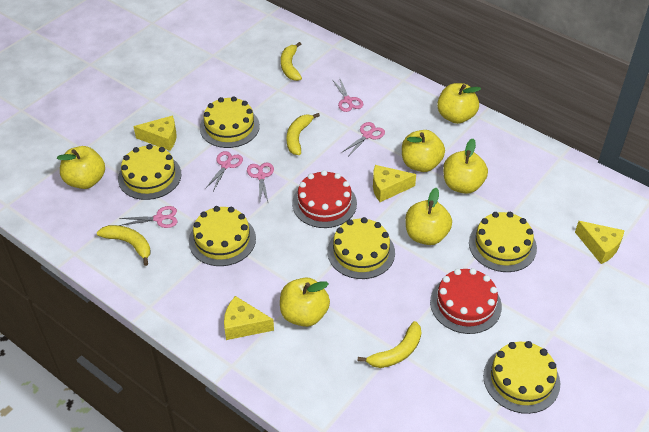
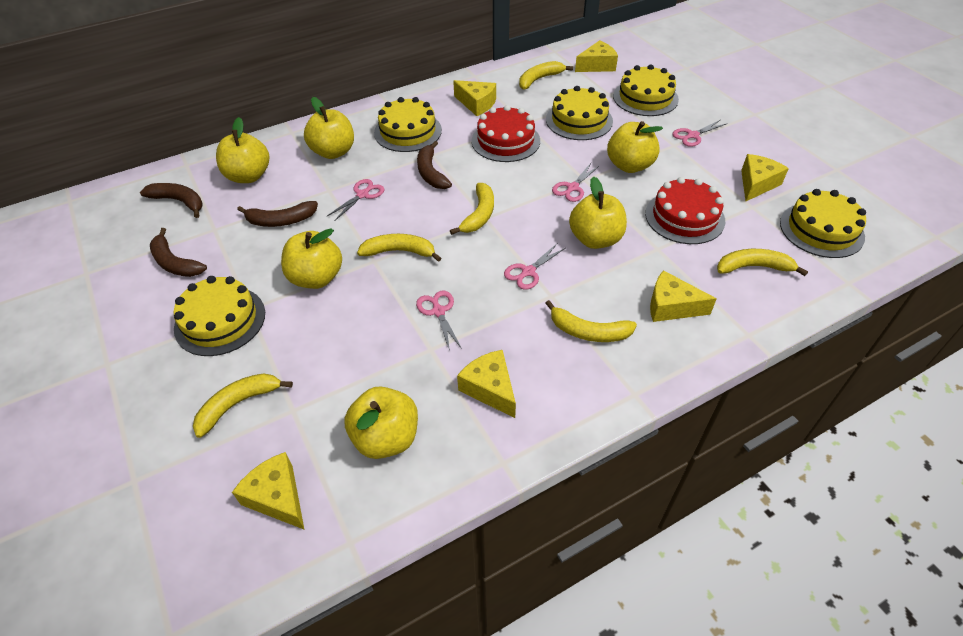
brown banana: 0 -> 4
yellow banana: 4 -> 6
yellow cake: 6 -> 5
yellow cheese: 4 -> 6

